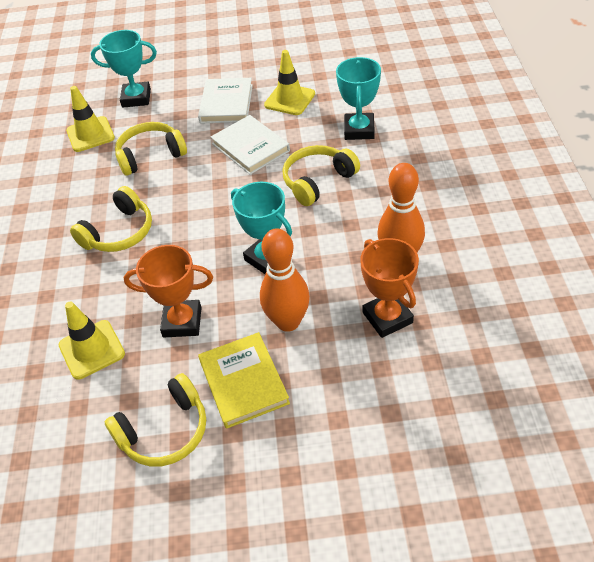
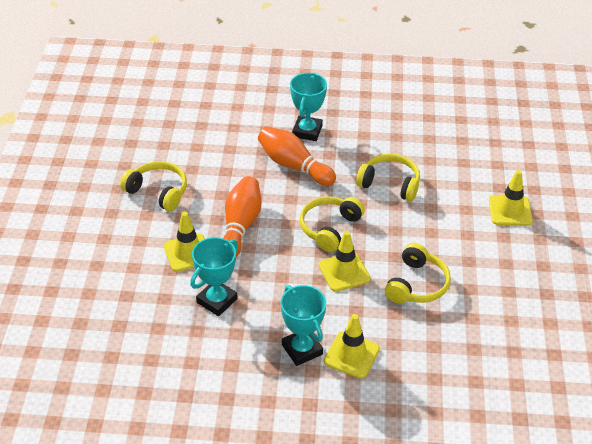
orange trophy: 2 -> 0
white book: 2 -> 0
yellow book: 1 -> 0
yellow traffic cone: 3 -> 4

